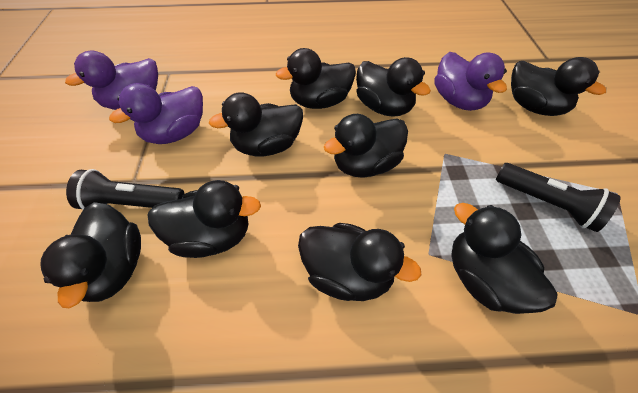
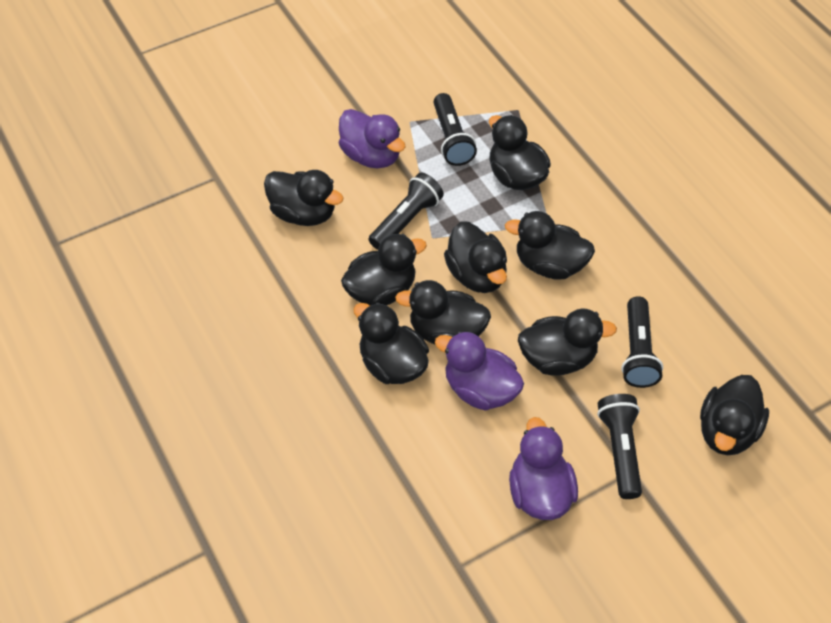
black flashlight: 2 -> 4

